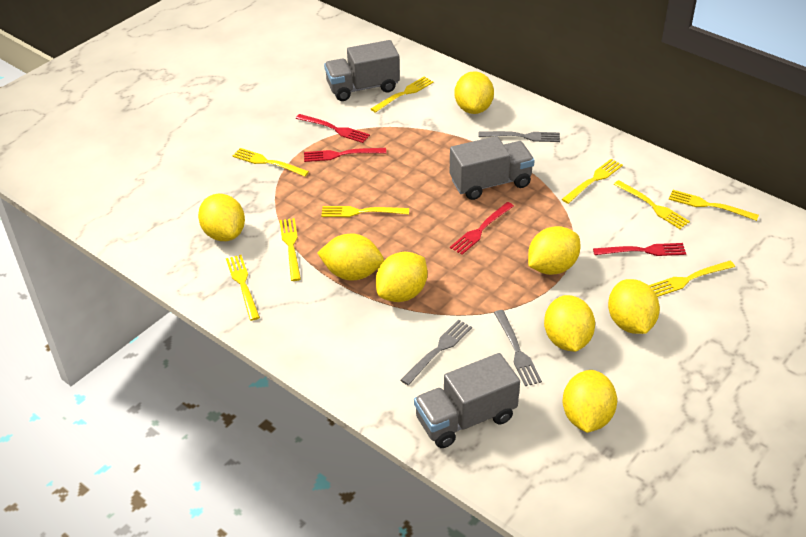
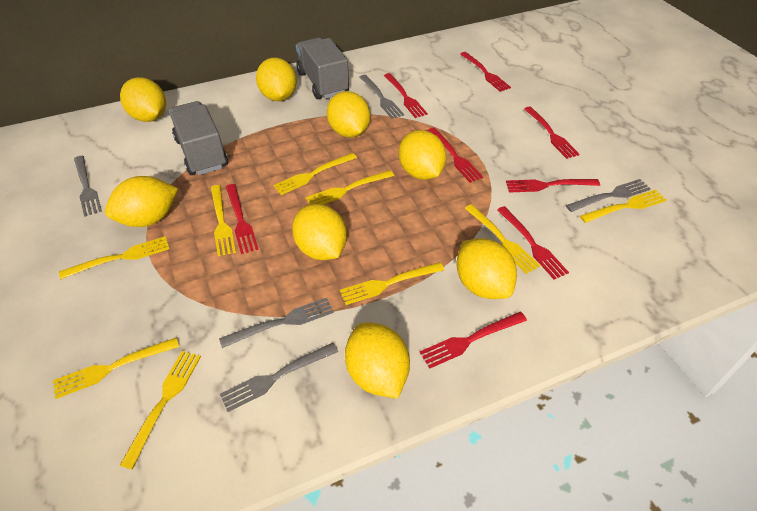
grey fork: 3 -> 5
grey truck: 3 -> 2
red fork: 4 -> 8

